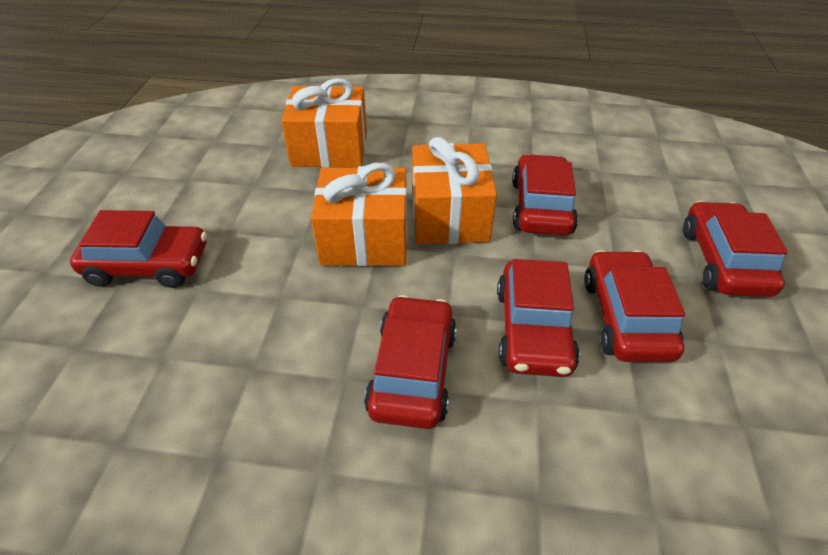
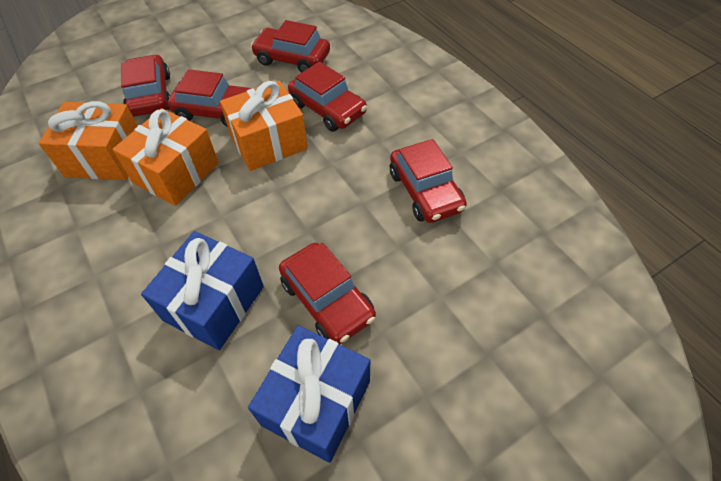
blue gift: 0 -> 2

